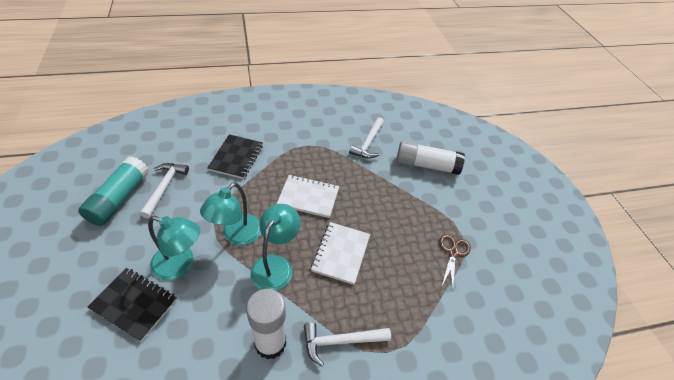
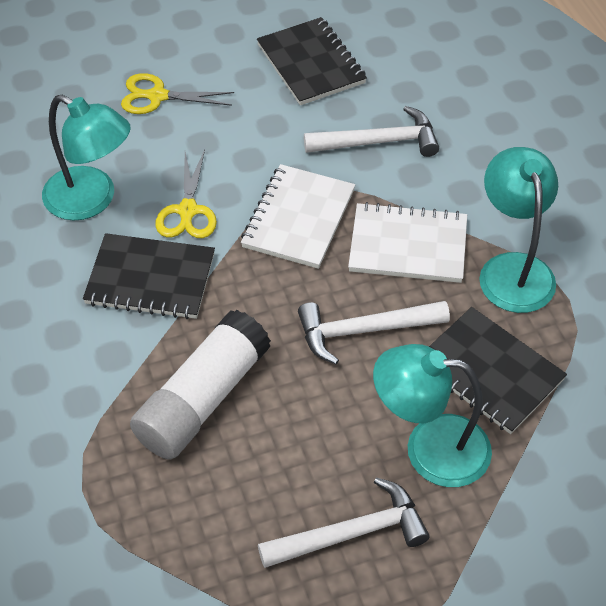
black notebook: 2 -> 3
brown scissors: 1 -> 0
turquoise glue stick: 1 -> 0
white glue stick: 2 -> 1
yellow scissors: 0 -> 2

